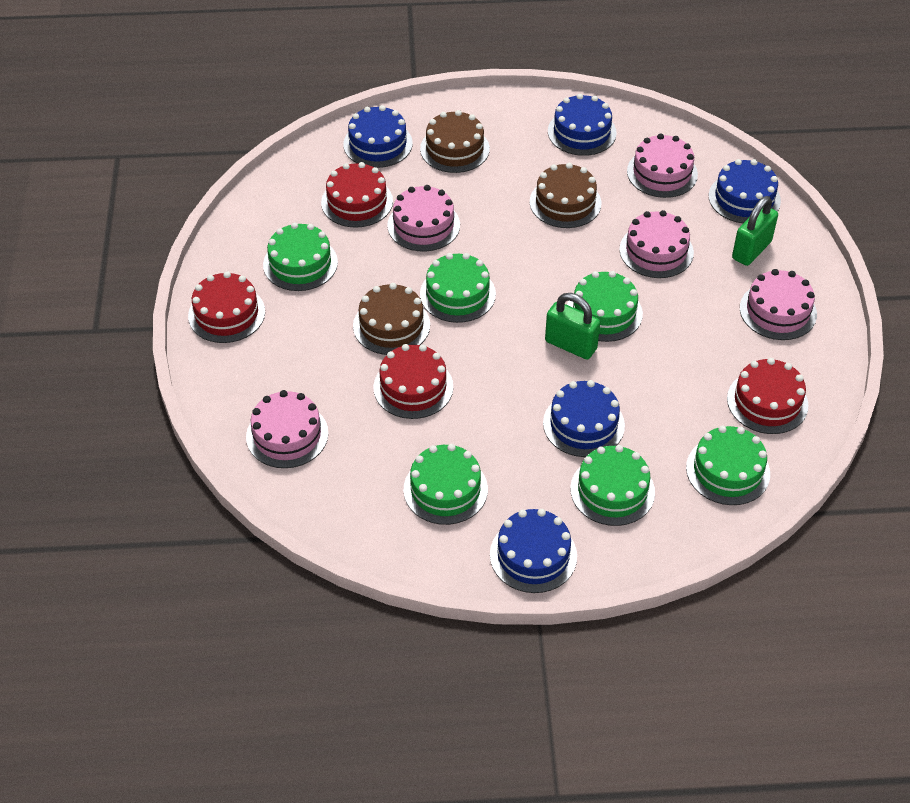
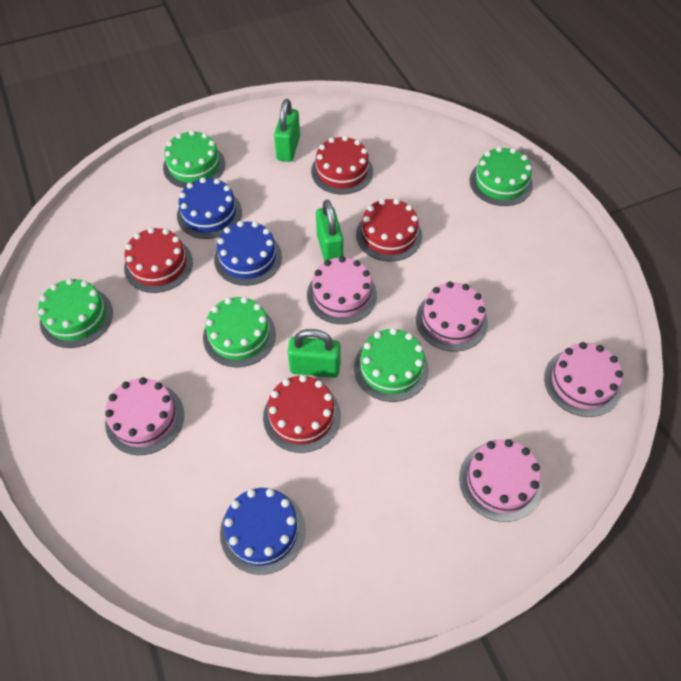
blue cake: 5 -> 3
brown cake: 3 -> 0
green cake: 6 -> 5
green padlock: 2 -> 3

